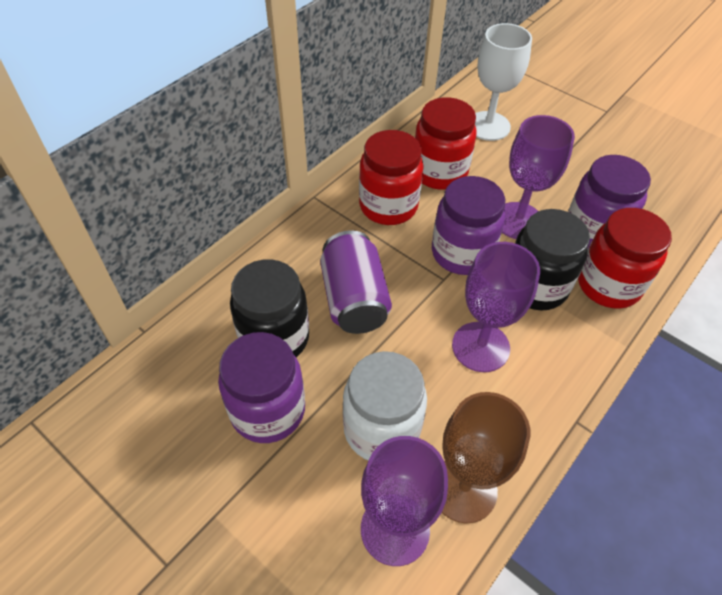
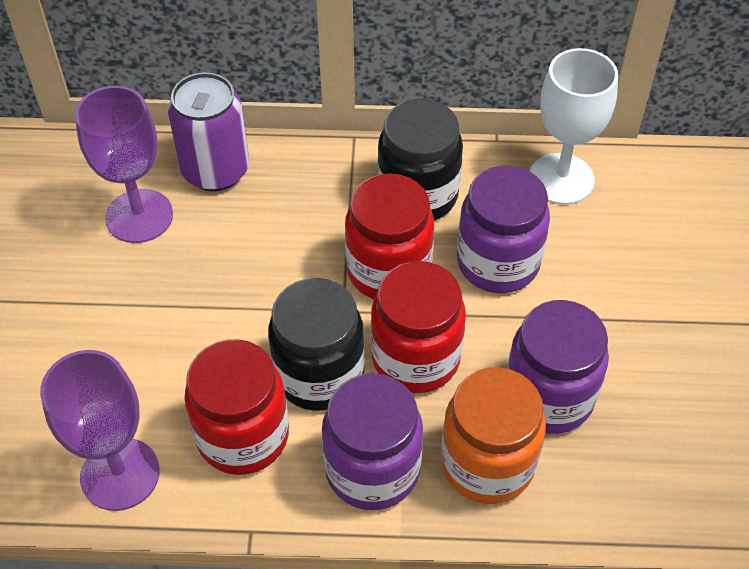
brown goblet: 1 -> 0
orange jar: 0 -> 1
purple goblet: 3 -> 2
white jar: 1 -> 0

